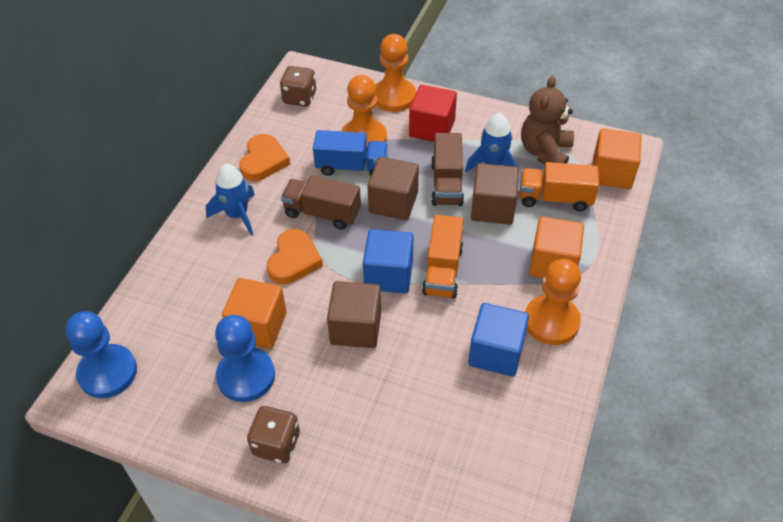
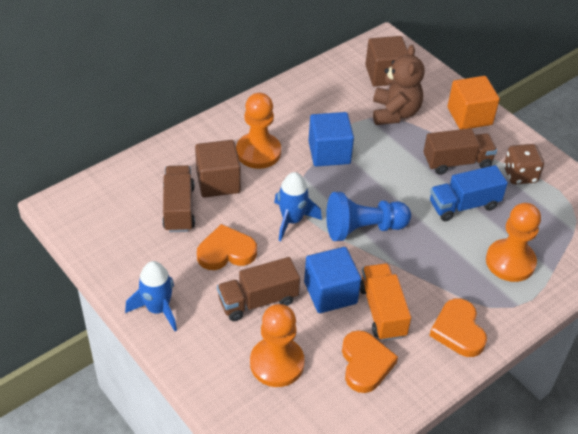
blue pawn: 2 -> 1
brown cube: 3 -> 2
brown dice: 2 -> 1
brown truck: 2 -> 3
orange cube: 3 -> 1
orange heart: 2 -> 3
orange truck: 2 -> 1
red cube: 1 -> 0

